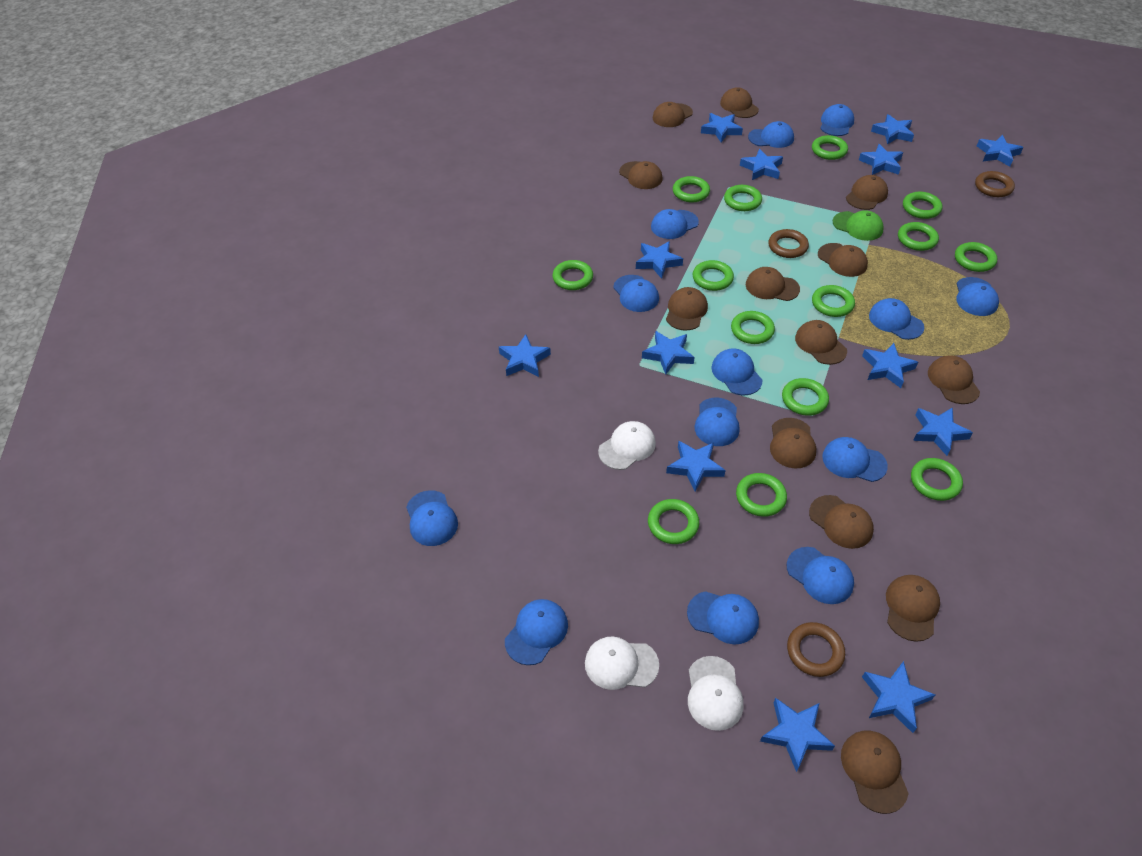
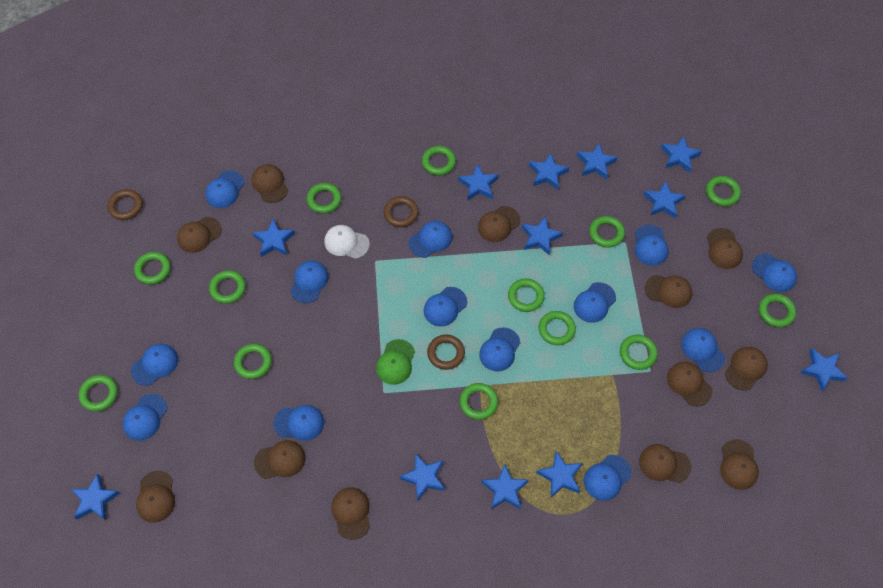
blue star: 13 -> 12
brown cap: 13 -> 12
green ring: 14 -> 13
white cap: 3 -> 1

